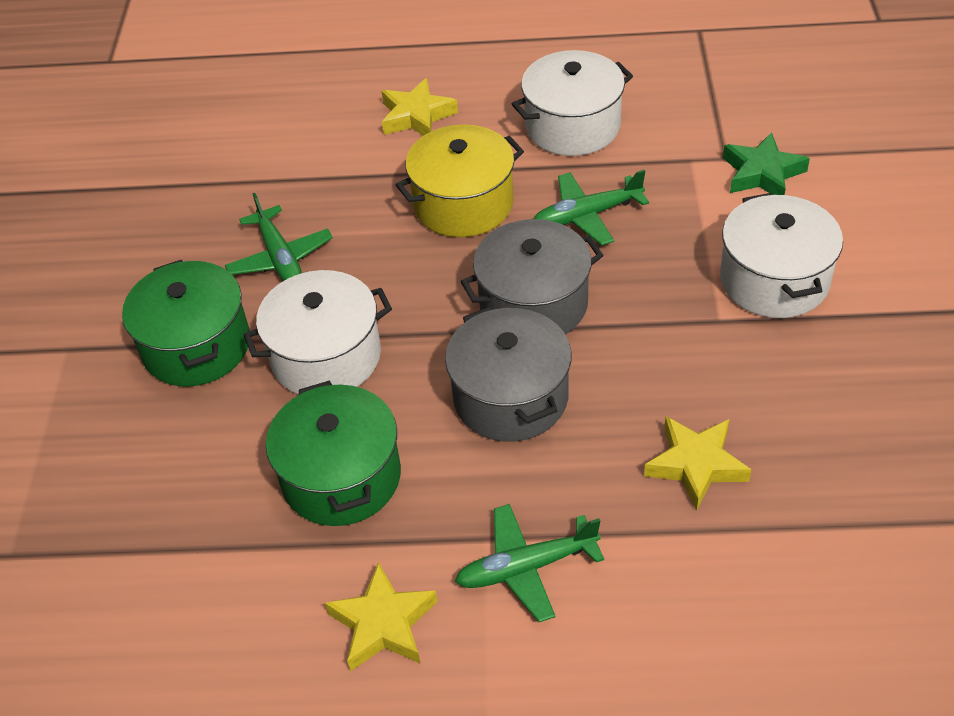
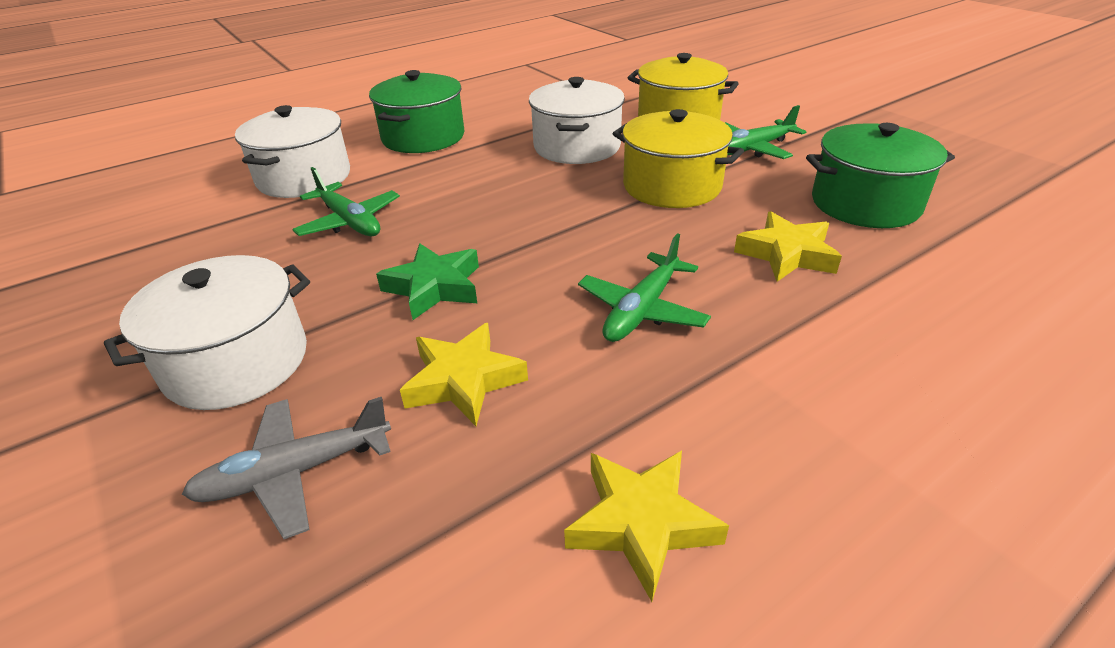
grey plane: 0 -> 1
grey pot: 2 -> 0
yellow pot: 1 -> 2

